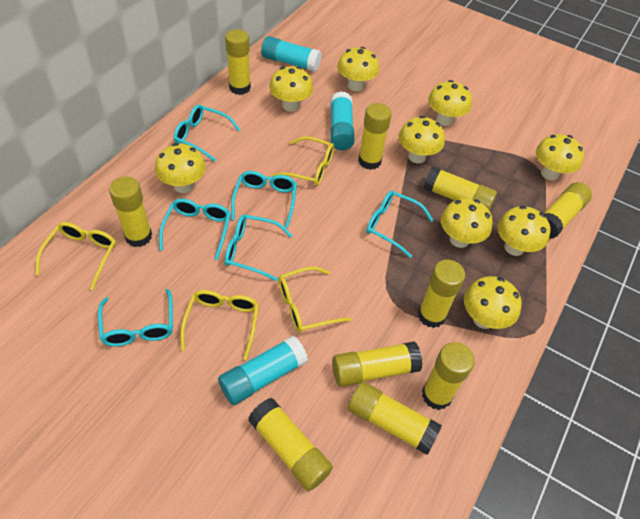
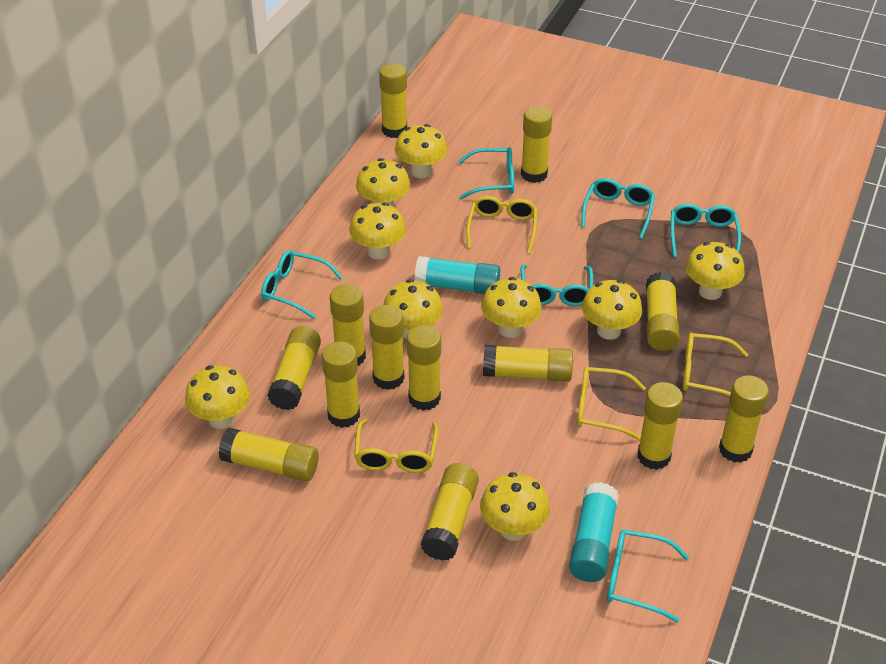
turquoise glue stick: 3 -> 2
yellow glue stick: 10 -> 13

